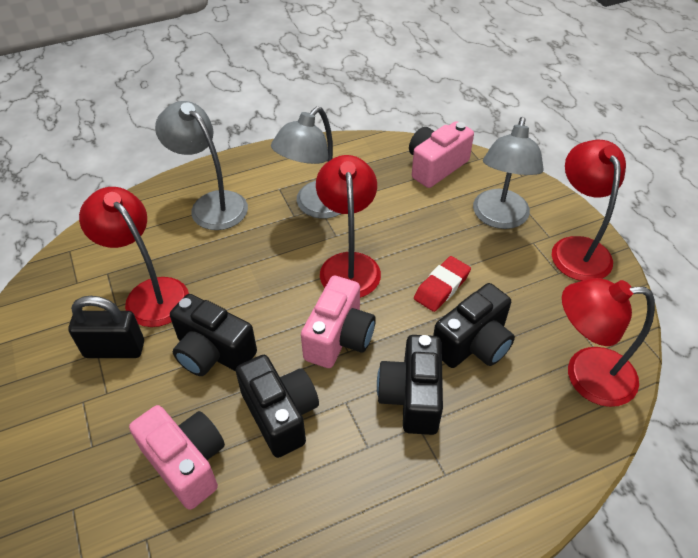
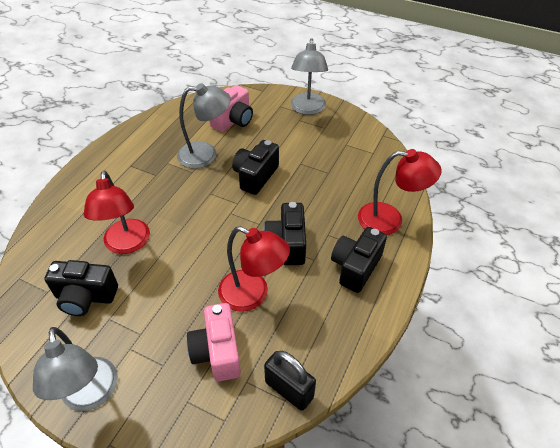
pink camera: 3 -> 2
red eraser: 1 -> 0
red lamp: 4 -> 3

